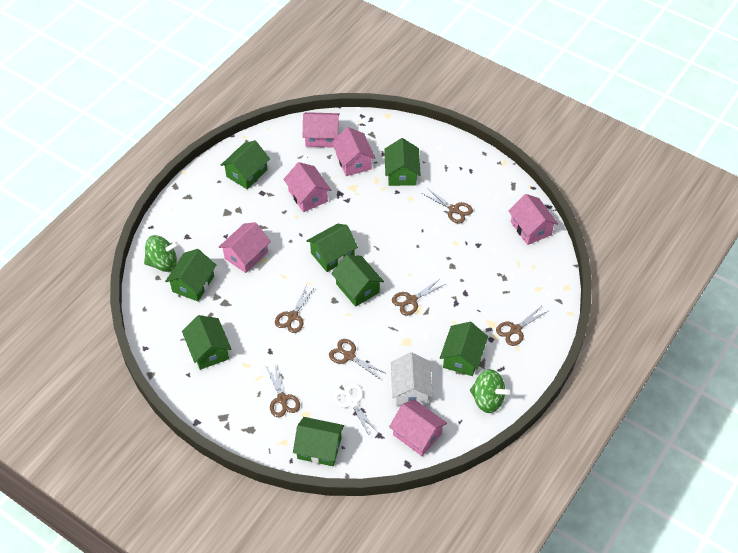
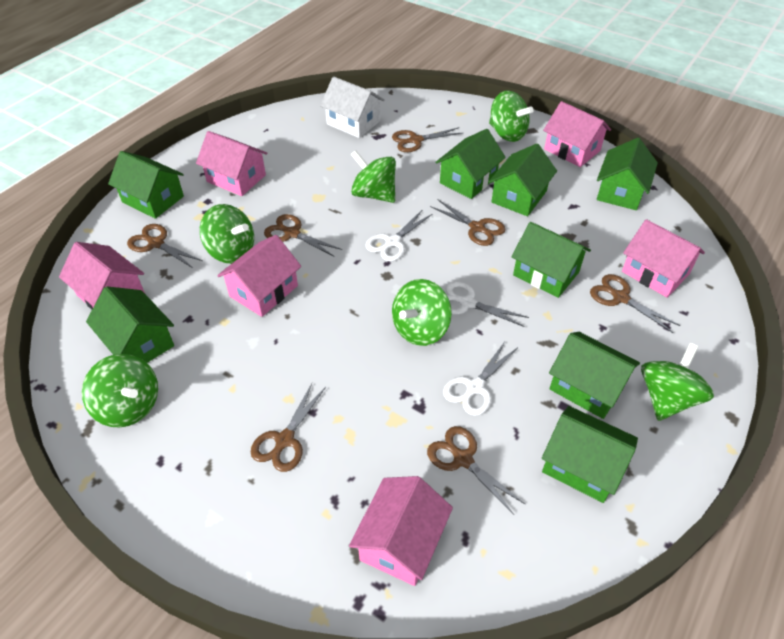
brown scissors: 6 -> 7
green spinning top: 2 -> 6
white scissors: 1 -> 3

